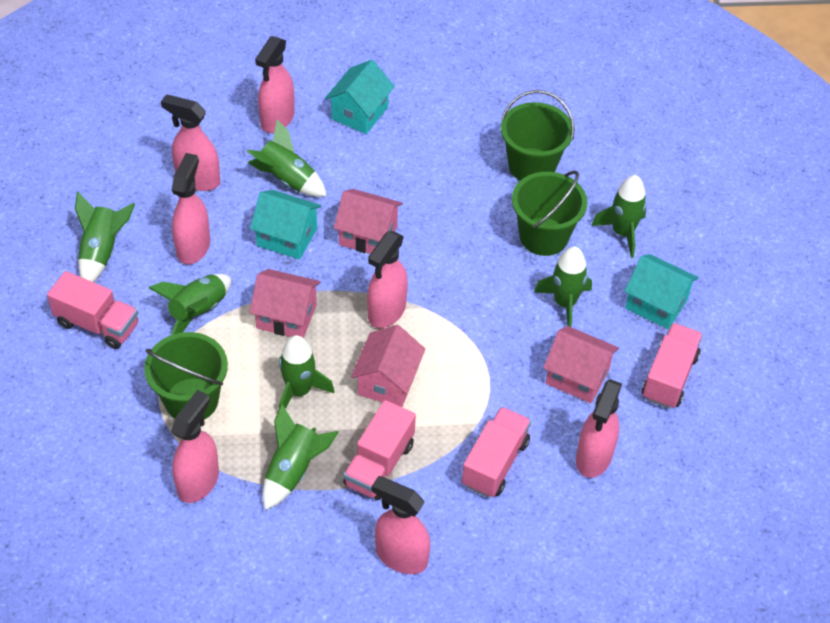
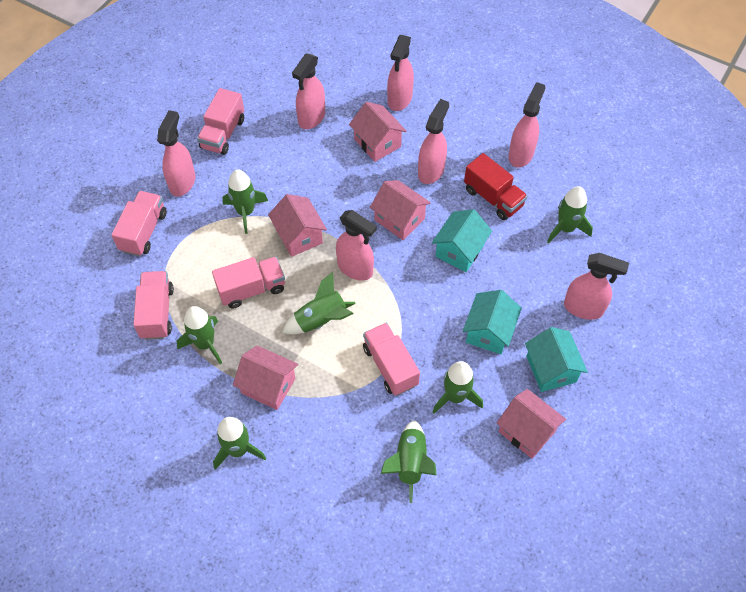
green bucket: 3 -> 0
pink house: 4 -> 5
pink truck: 4 -> 5
red truck: 0 -> 1

